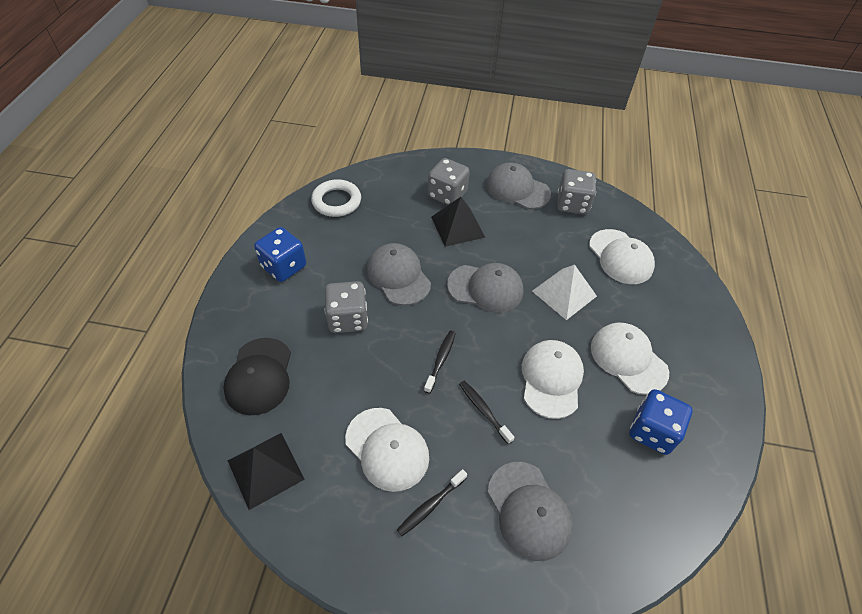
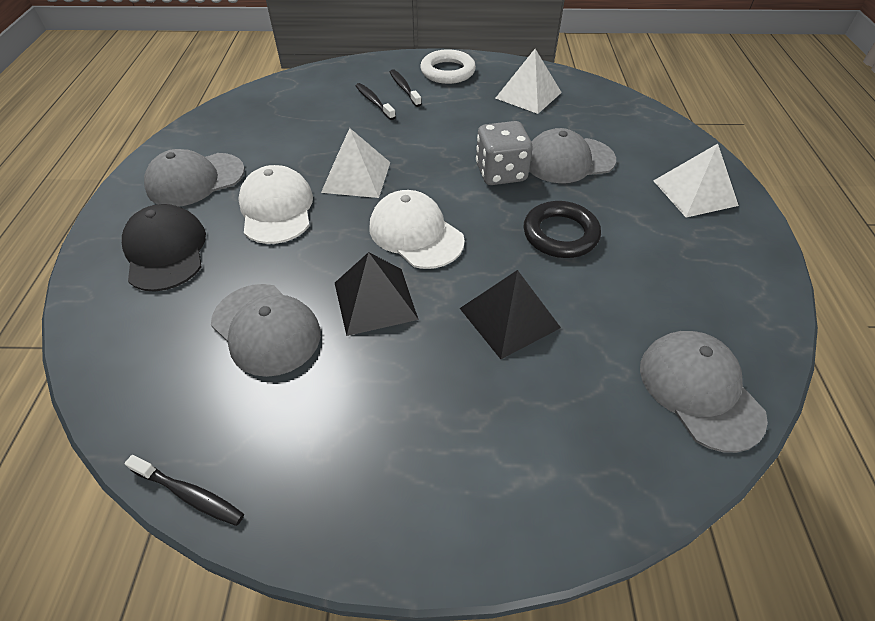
black ring: 0 -> 1
blue dice: 2 -> 0
grey dice: 3 -> 1
white cap: 4 -> 2
white pyramid: 1 -> 3

